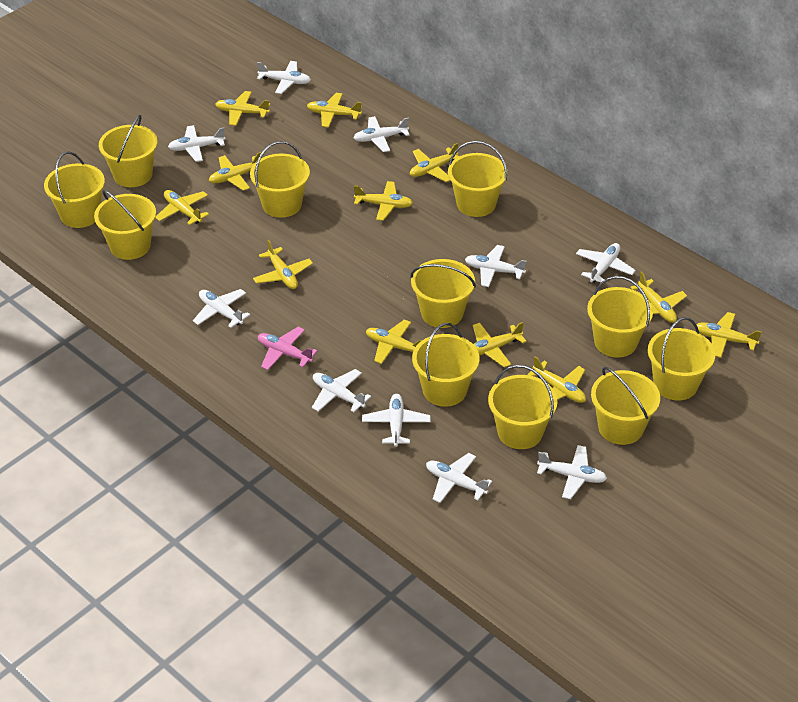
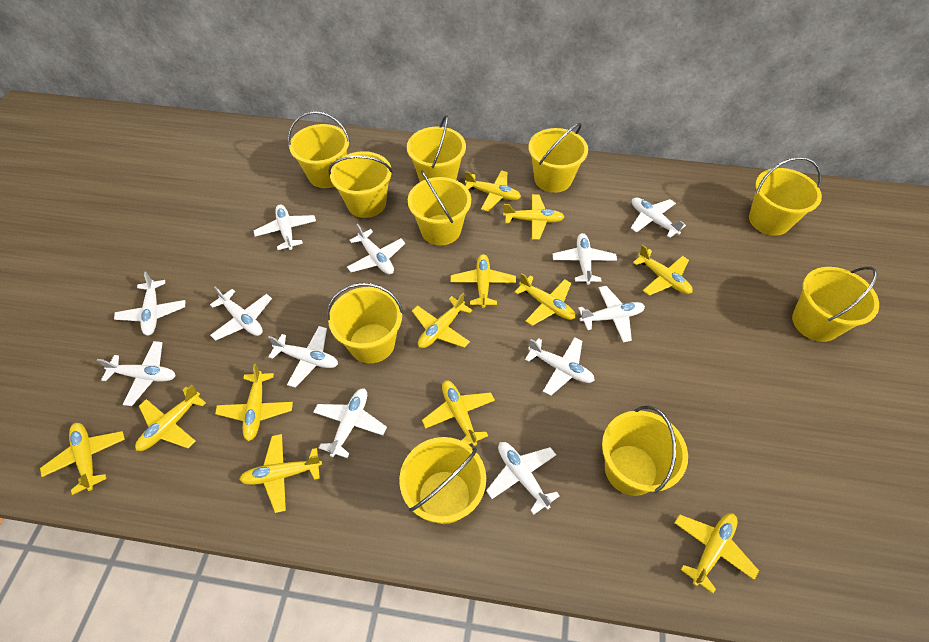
pink plane: 1 -> 0
white plane: 10 -> 12
yellow bucket: 11 -> 10

